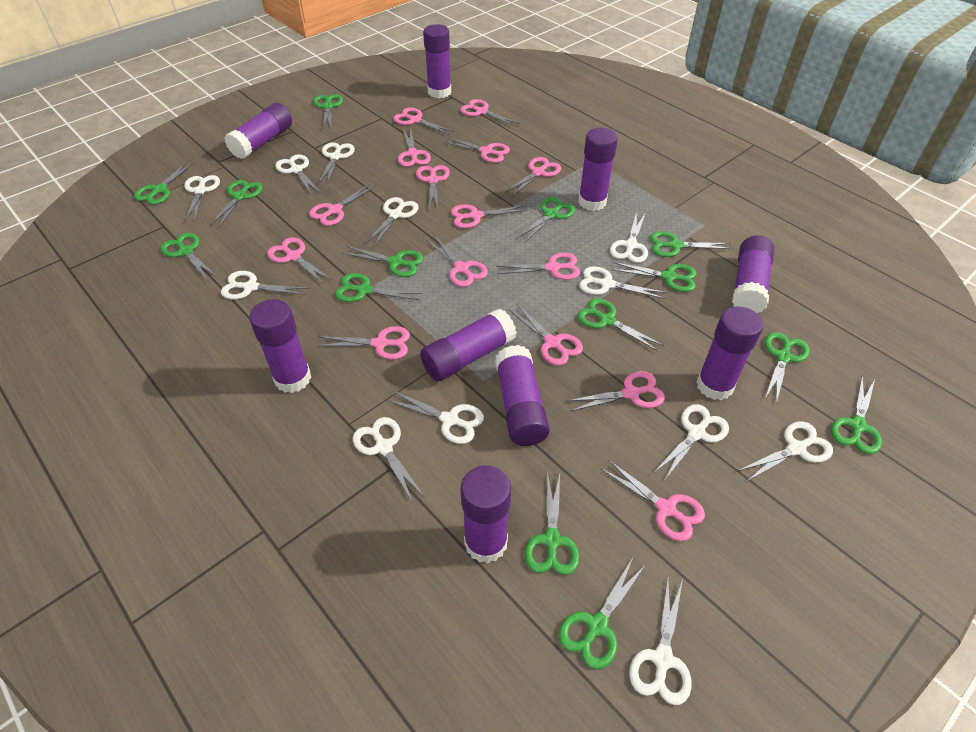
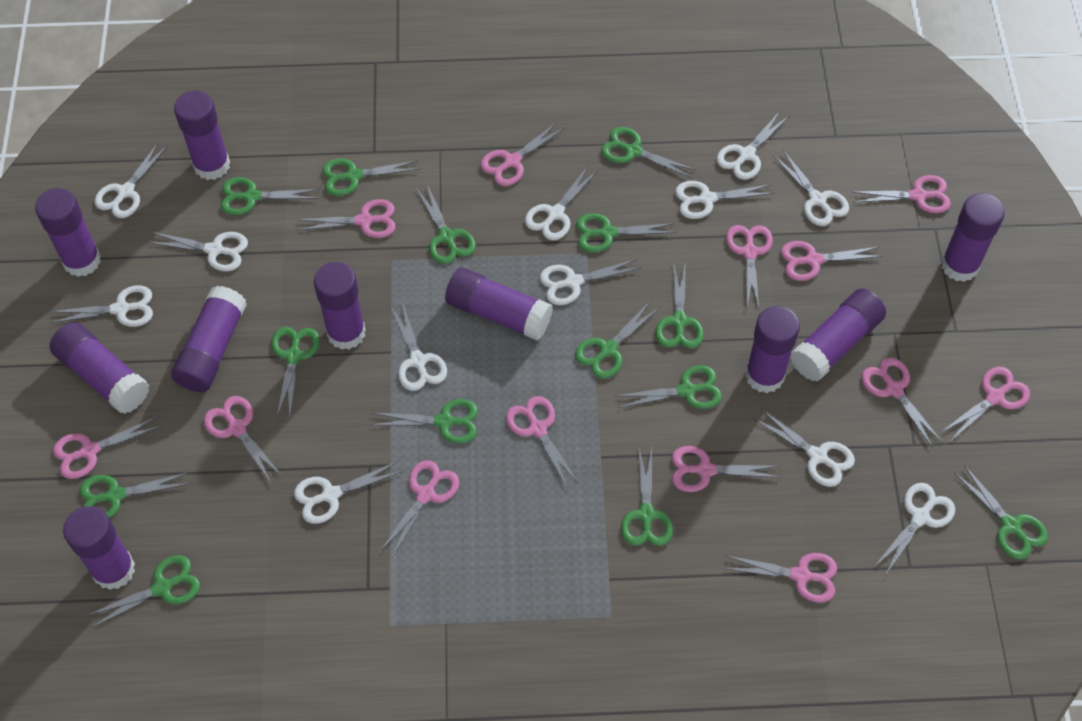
pink scissors: 15 -> 13
purple glue stick: 9 -> 10

